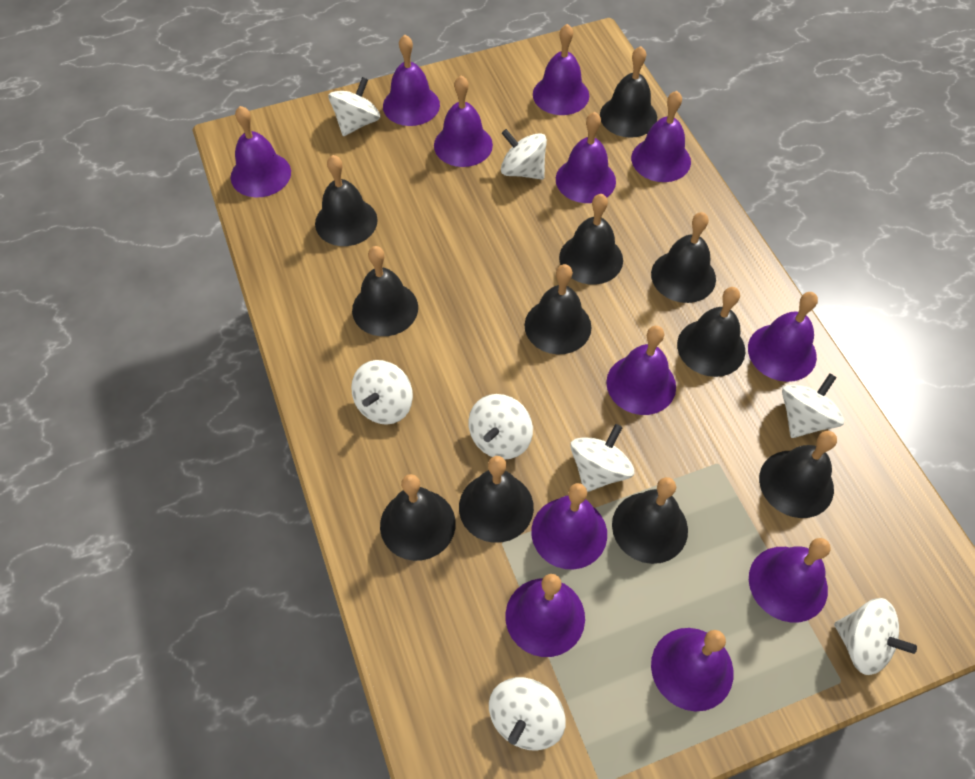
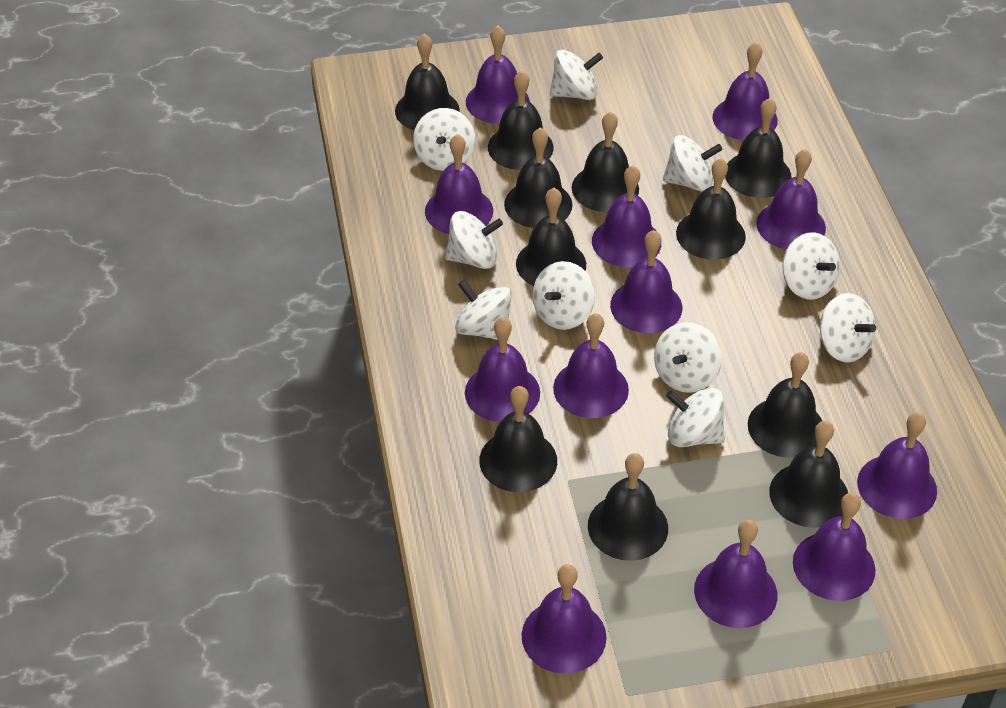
white spinning top: 8 -> 10

